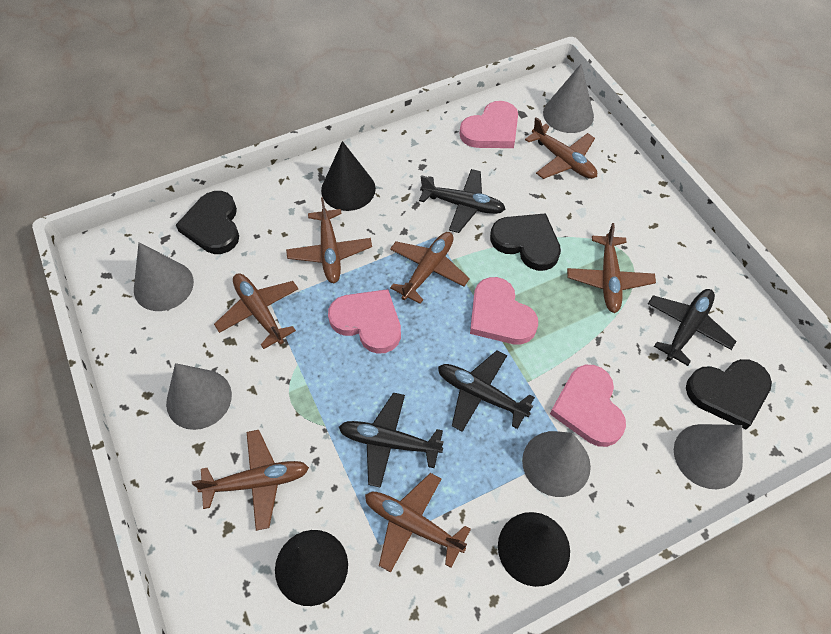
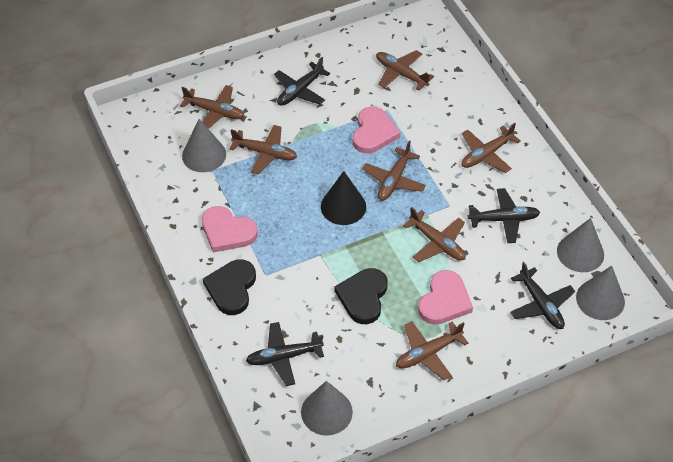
black cone: 3 -> 1
black heart: 3 -> 2
grey cone: 5 -> 4
pink heart: 4 -> 3

